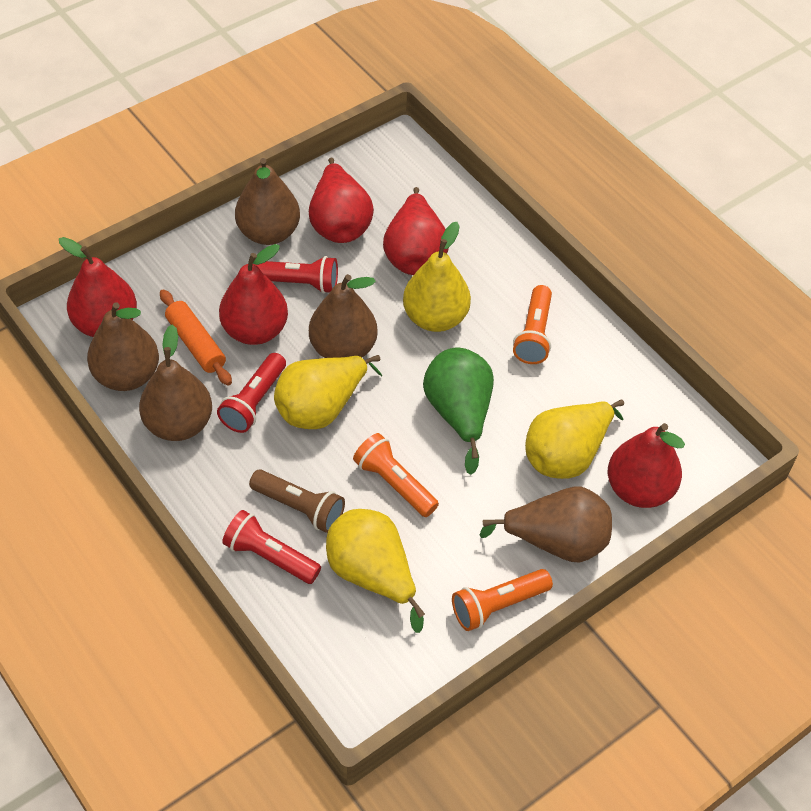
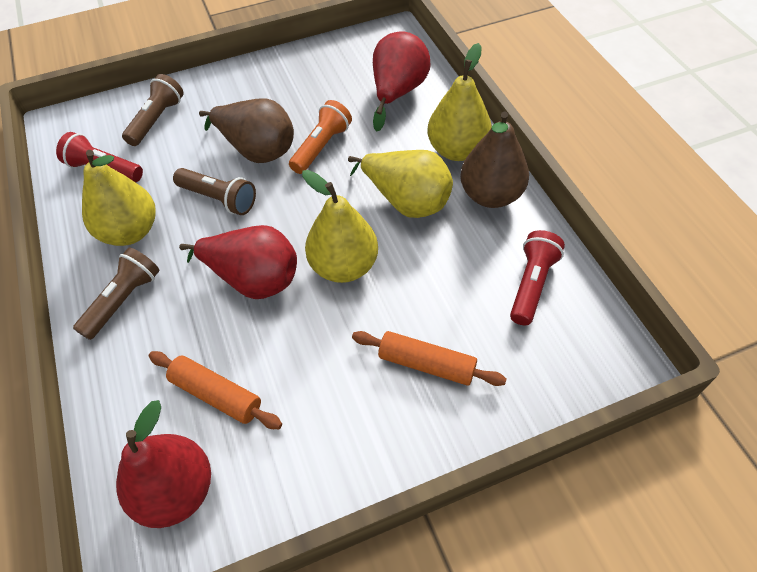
brown flashlight: 1 -> 3
brown pear: 5 -> 2
green pear: 1 -> 0
orange flashlight: 3 -> 1
orange rolling pin: 1 -> 2
red flashlight: 3 -> 2
red pear: 5 -> 3

